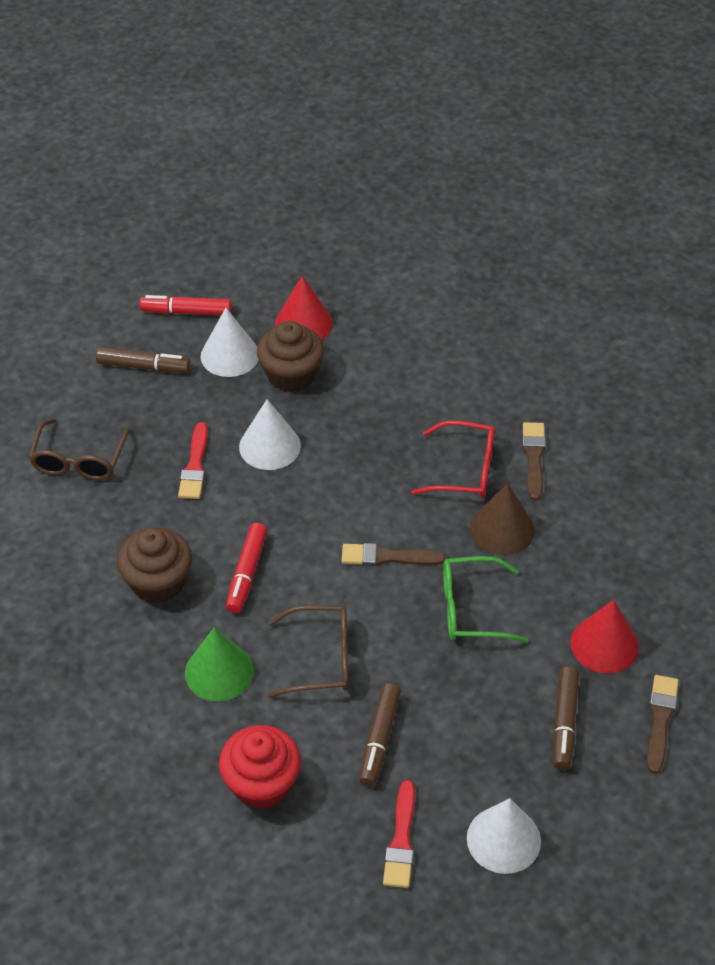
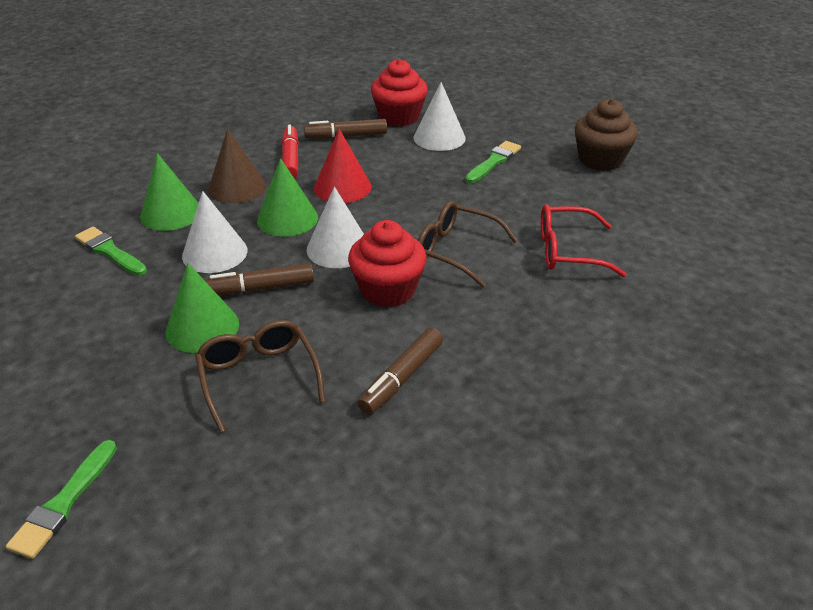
brown brush: 3 -> 0
brown cupcake: 2 -> 1
green brush: 0 -> 3
green cone: 1 -> 3
green glasses: 1 -> 0
red brush: 2 -> 0
red cone: 2 -> 1
red cupcake: 1 -> 2
red marker: 2 -> 1

